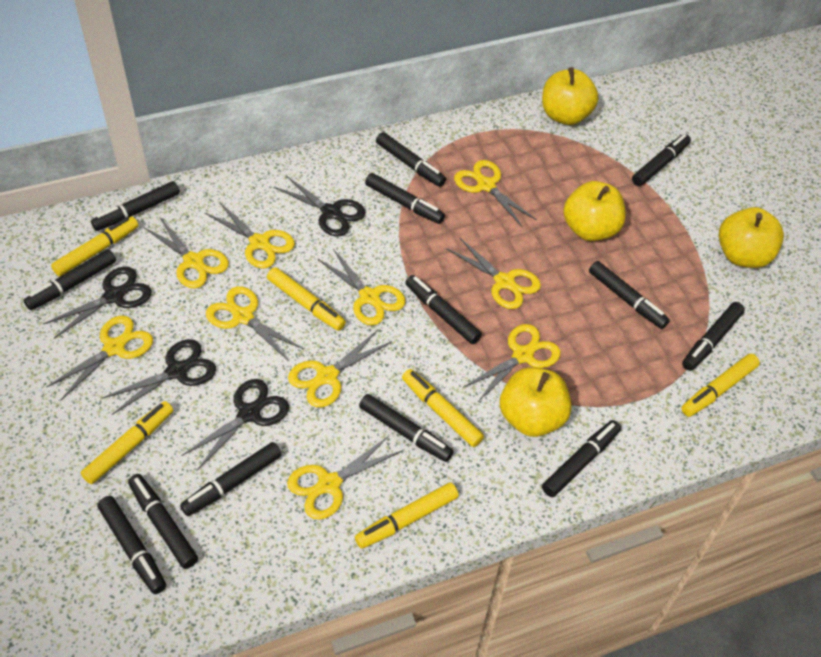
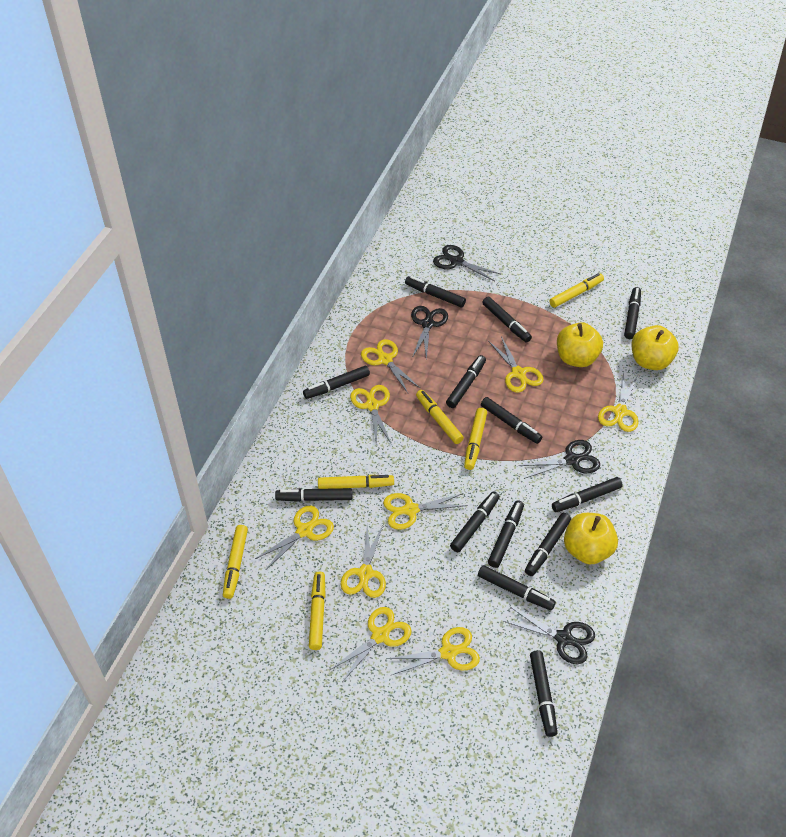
yellow apple: 4 -> 3
yellow scissors: 10 -> 9

